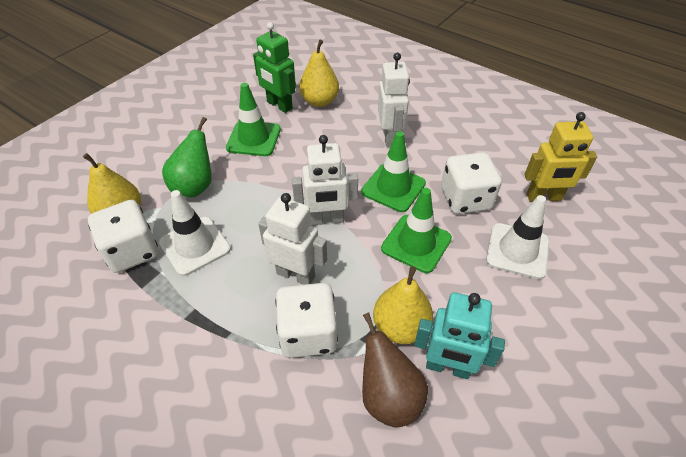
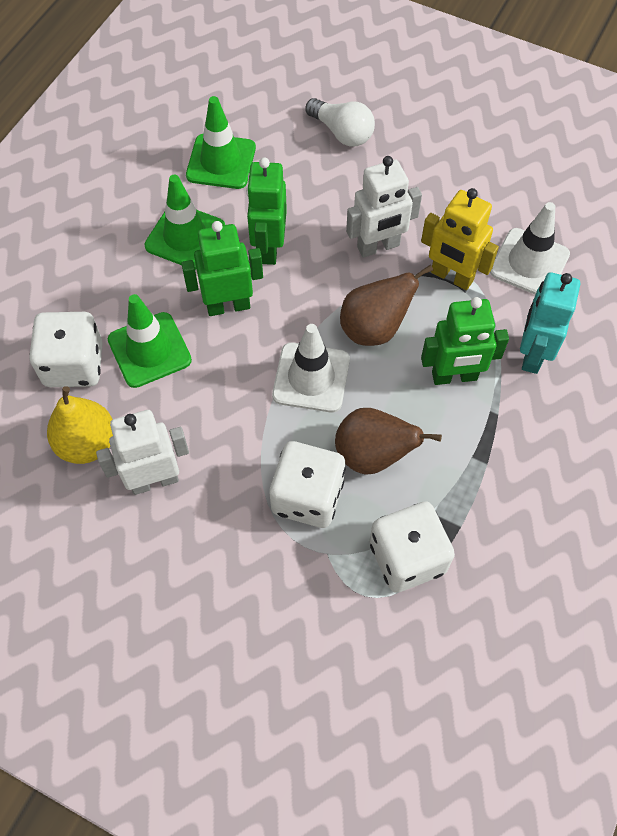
brown pear: 1 -> 2
green pear: 1 -> 0
green robot: 1 -> 3
white light bulb: 0 -> 1
white robot: 3 -> 2
yellow pear: 3 -> 1

